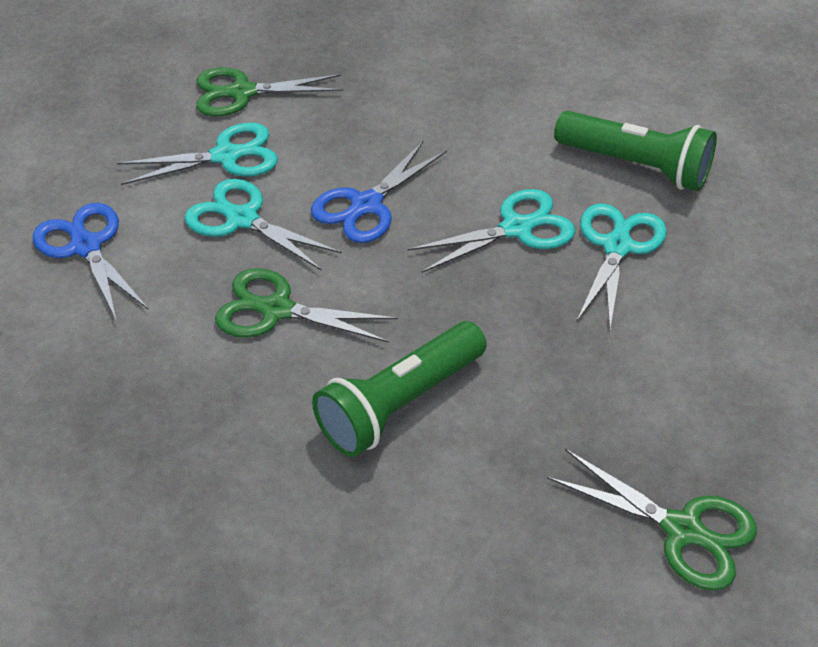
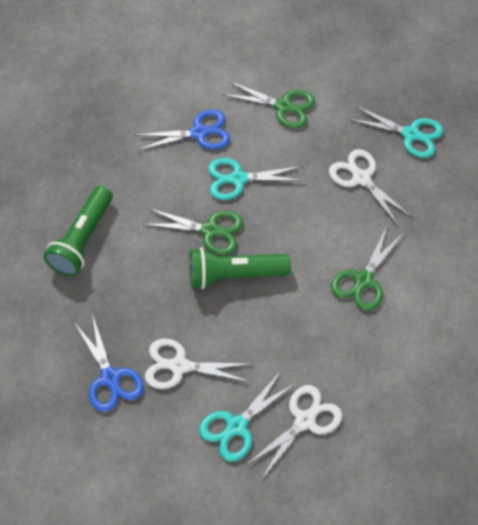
turquoise scissors: 4 -> 3
white scissors: 0 -> 3

